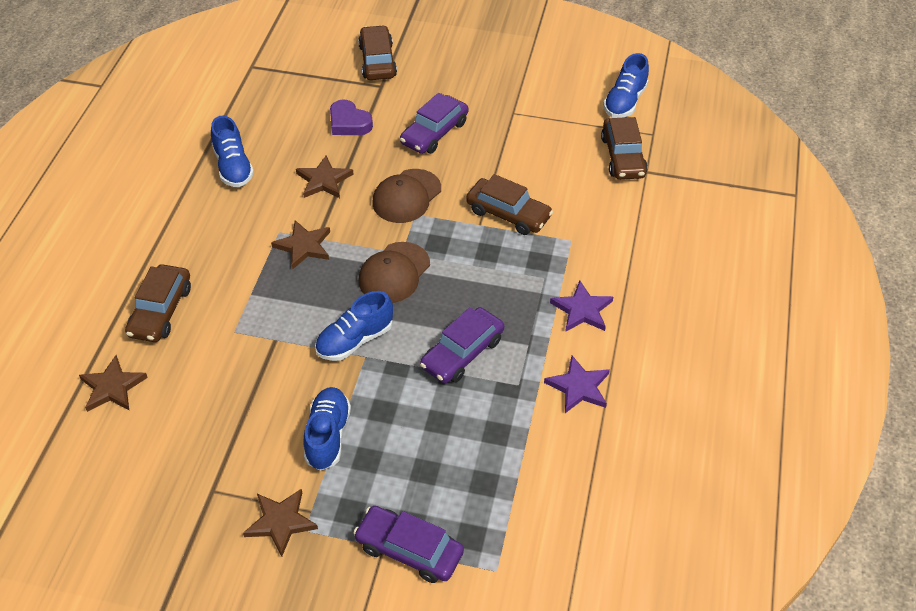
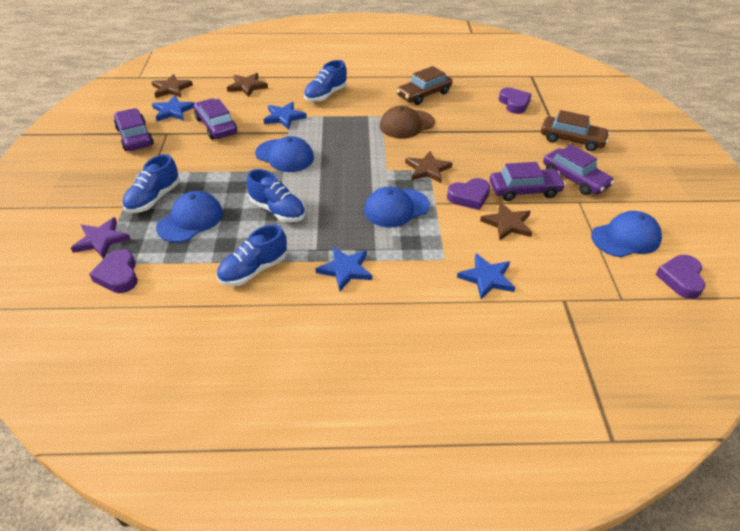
blue cap: 0 -> 4
blue star: 0 -> 4
brown cap: 2 -> 1
brown car: 4 -> 2
purple car: 3 -> 4
purple heart: 1 -> 4
purple star: 2 -> 1

